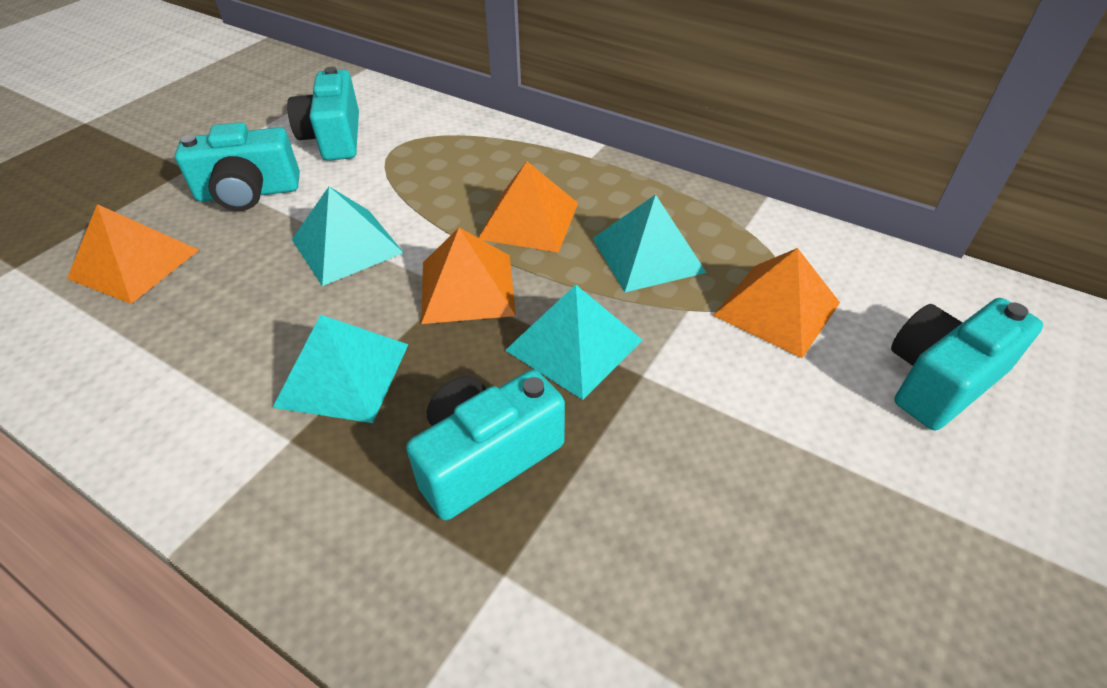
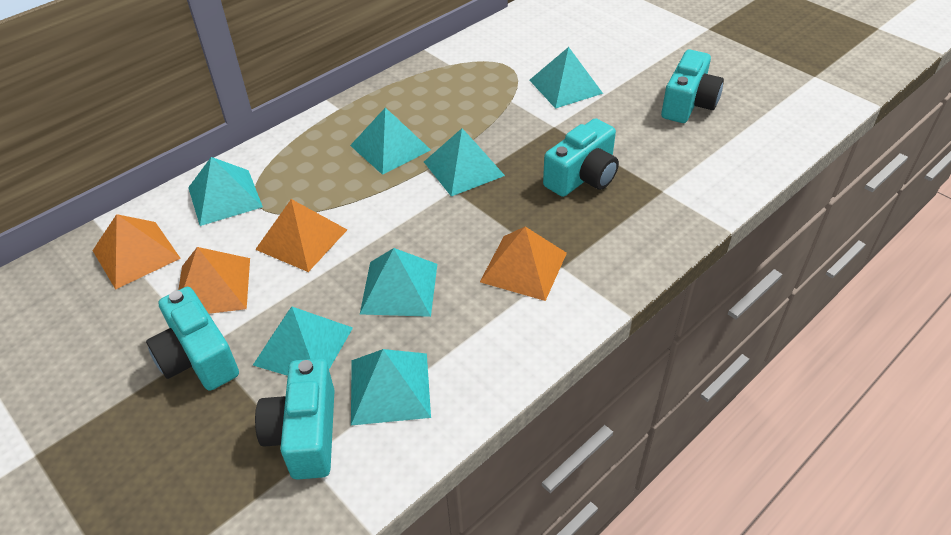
turquoise pyramid: 4 -> 7

